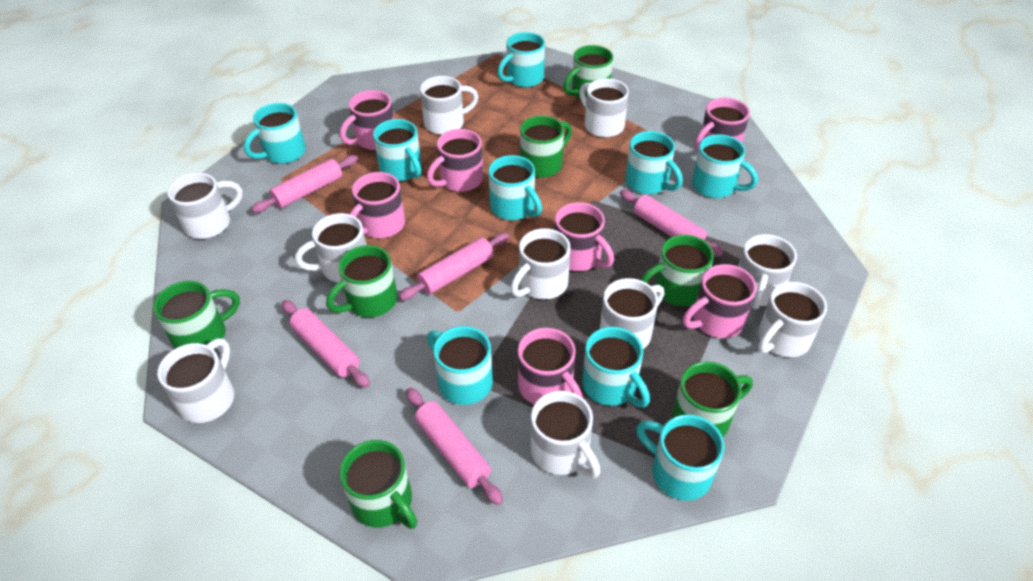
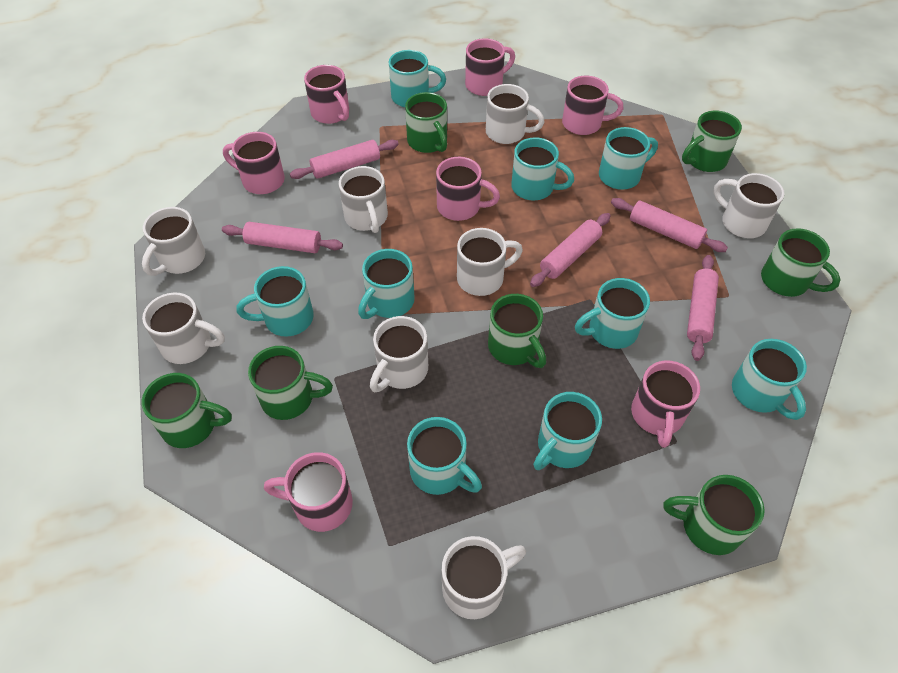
white mug: 10 -> 8

